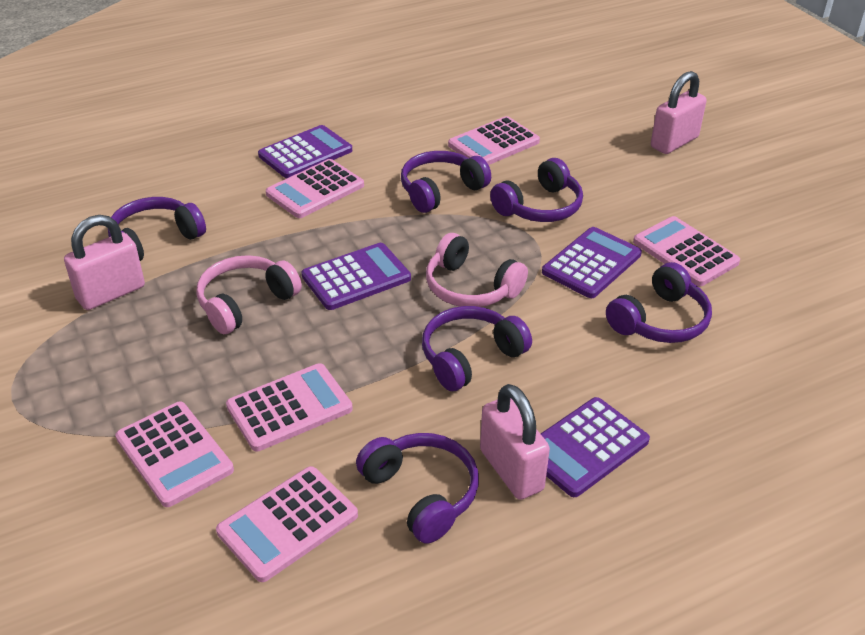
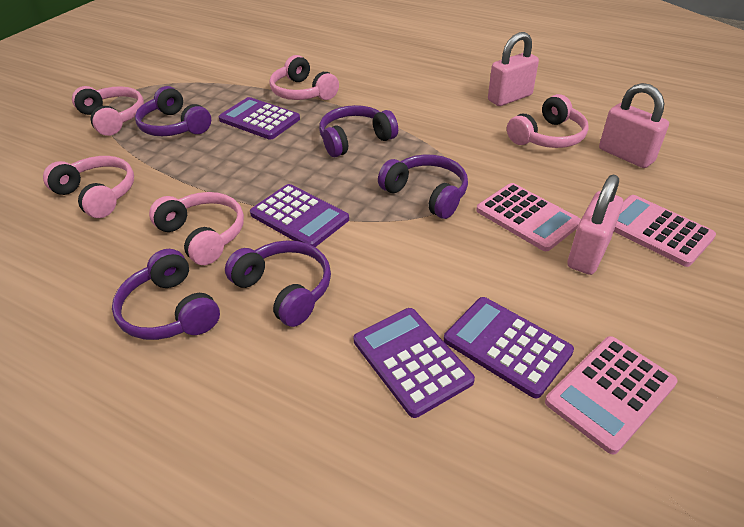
pink calculator: 6 -> 3
pink headphones: 2 -> 5
purple headphones: 6 -> 5

